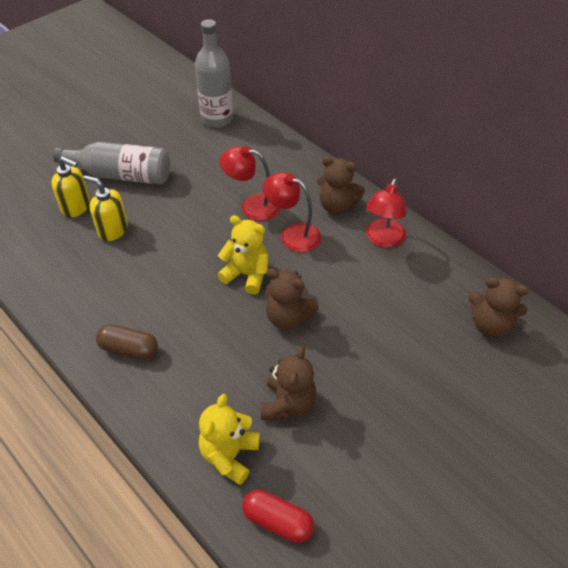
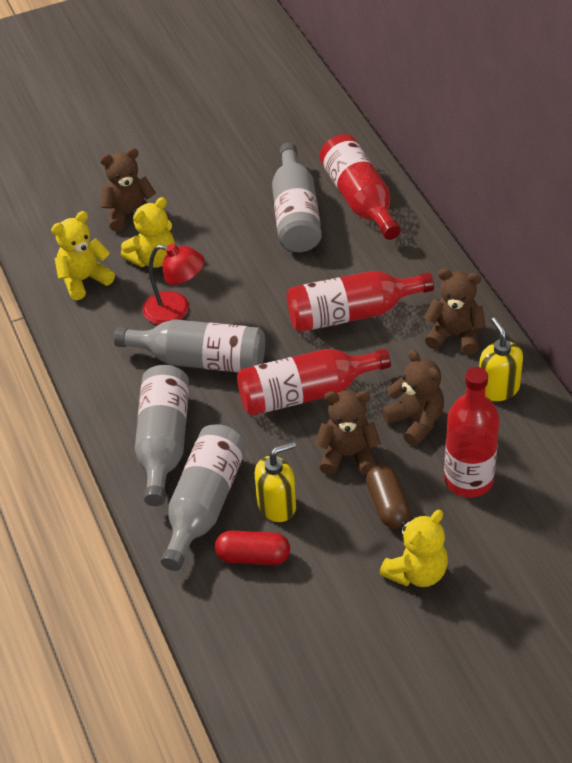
grey bottle: 2 -> 4
red bottle: 0 -> 4
red lamp: 3 -> 1
yellow teddy bear: 2 -> 3

